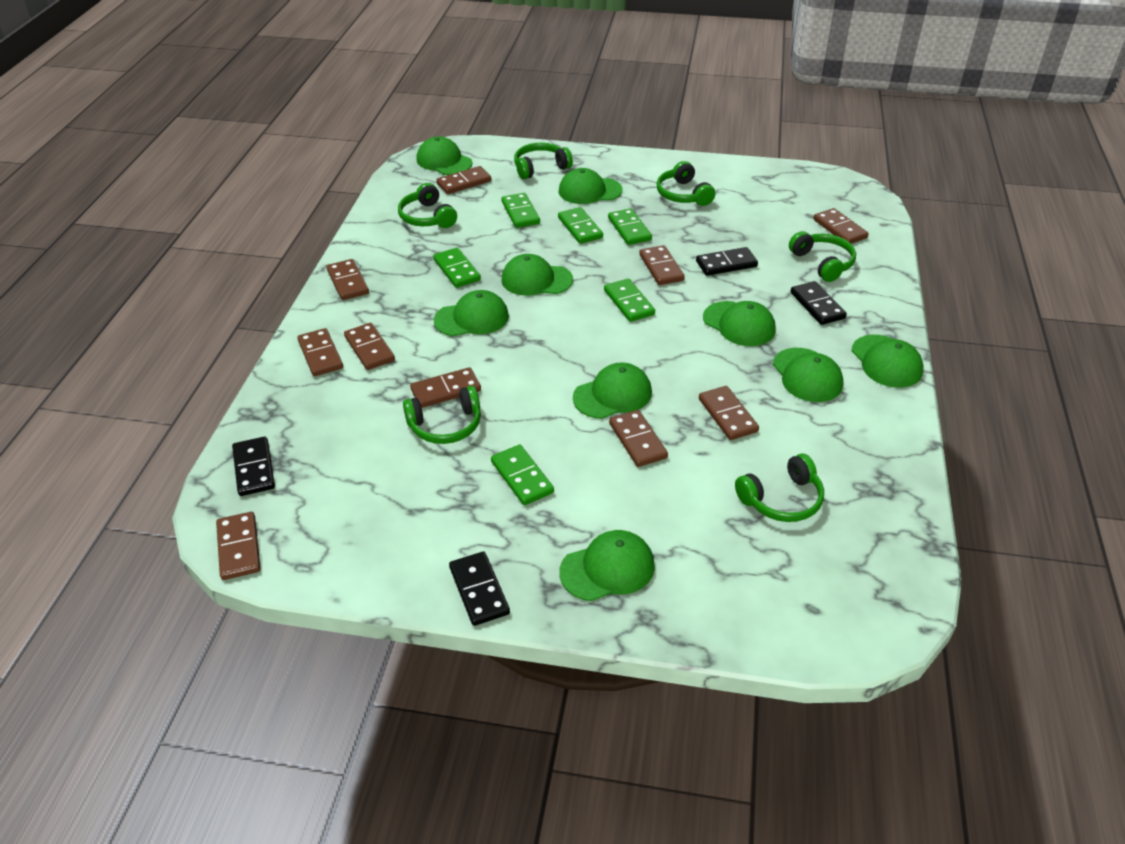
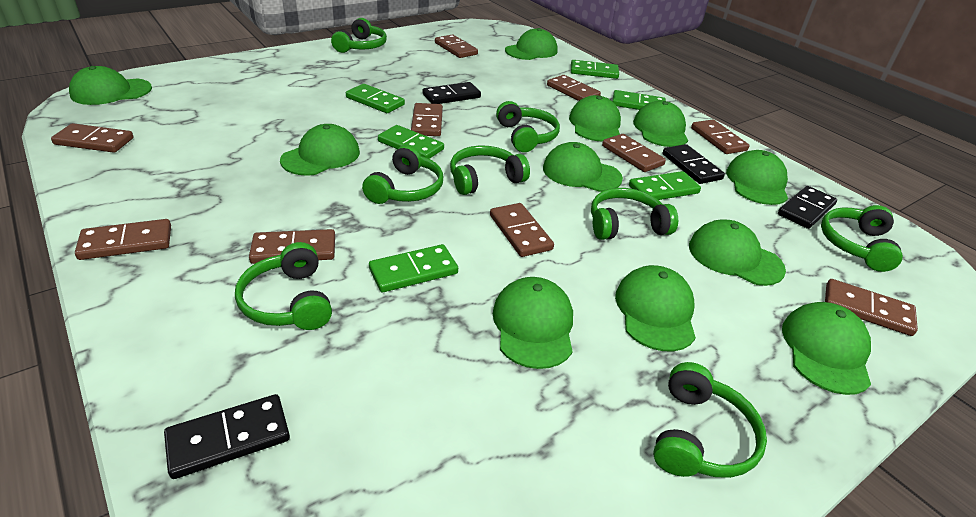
green cap: 9 -> 11
green headphones: 6 -> 8

